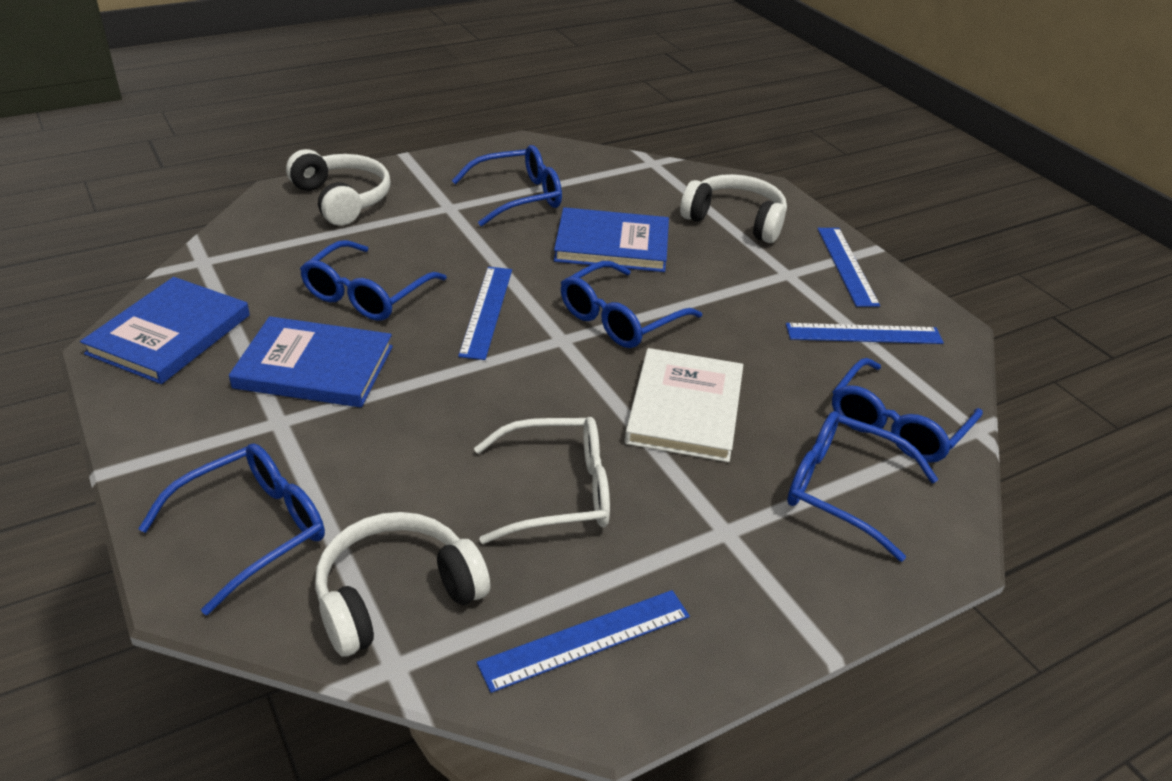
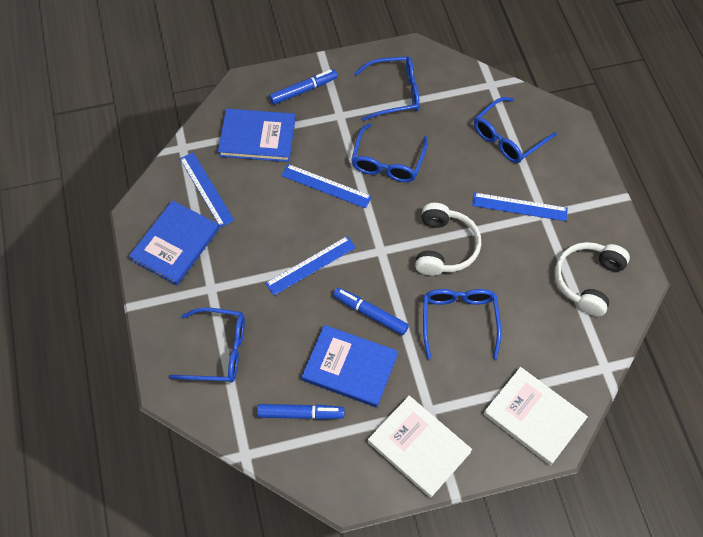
blue glasses: 6 -> 5
blue marker: 0 -> 3
white book: 1 -> 2
white glasses: 1 -> 0
white headphones: 3 -> 2

